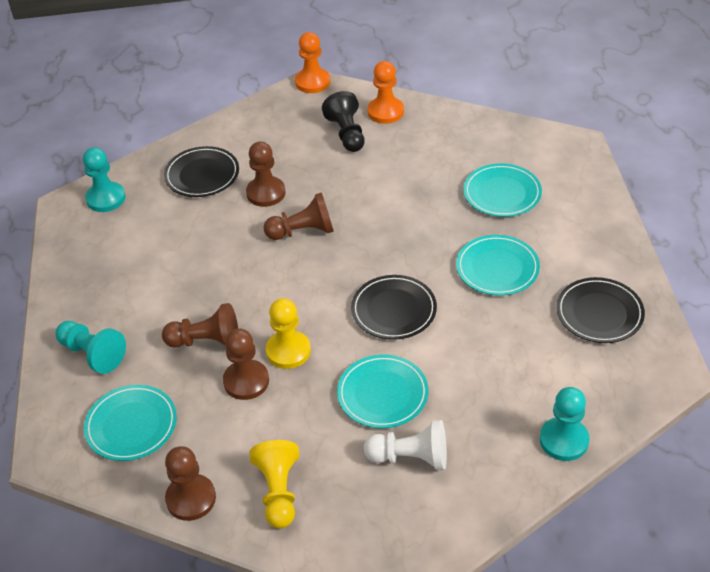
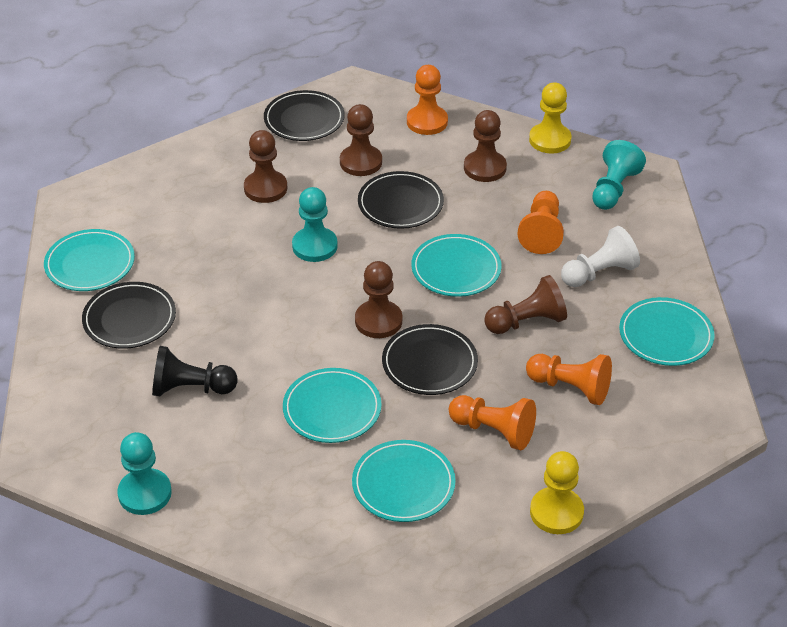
black plate: 3 -> 4
orange pawn: 2 -> 4
turquoise plate: 4 -> 5

